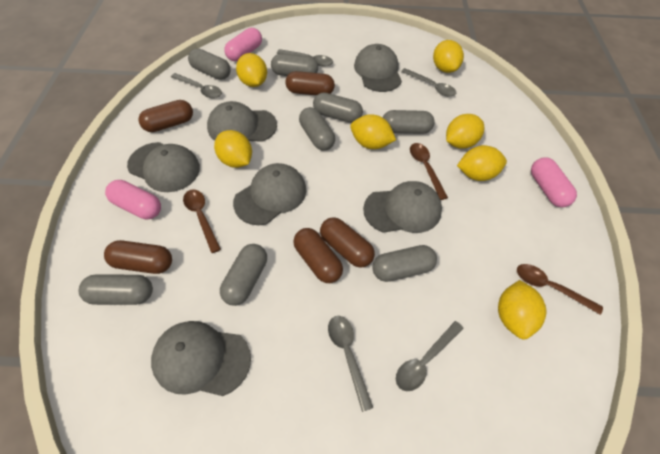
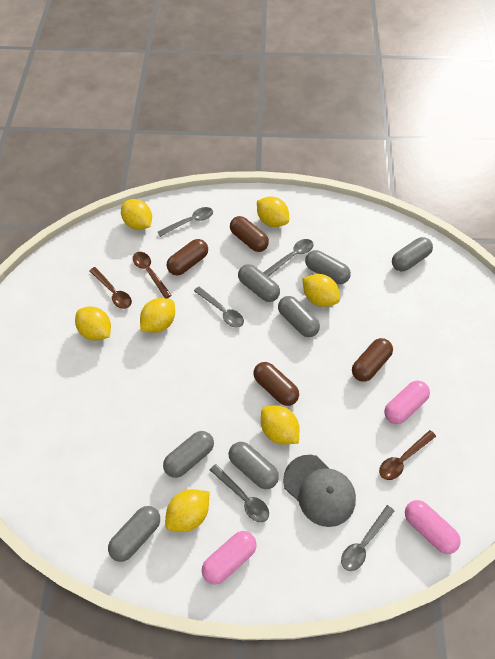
brown capsule: 5 -> 4
grey cap: 6 -> 1
grey capsule: 8 -> 7

